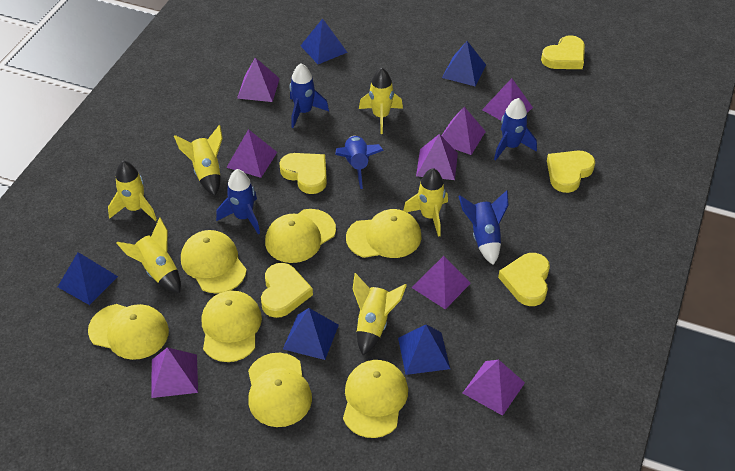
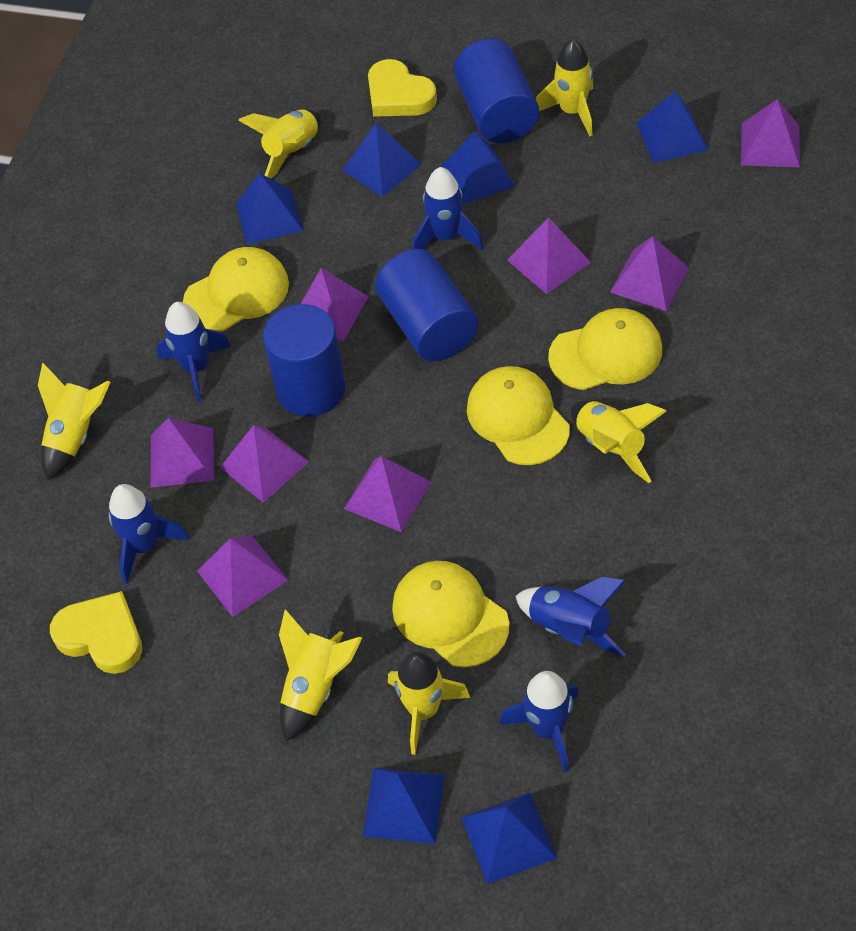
blue cylinder: 0 -> 3
blue pyramid: 5 -> 6
yellow cap: 7 -> 4
yellow heart: 5 -> 2

